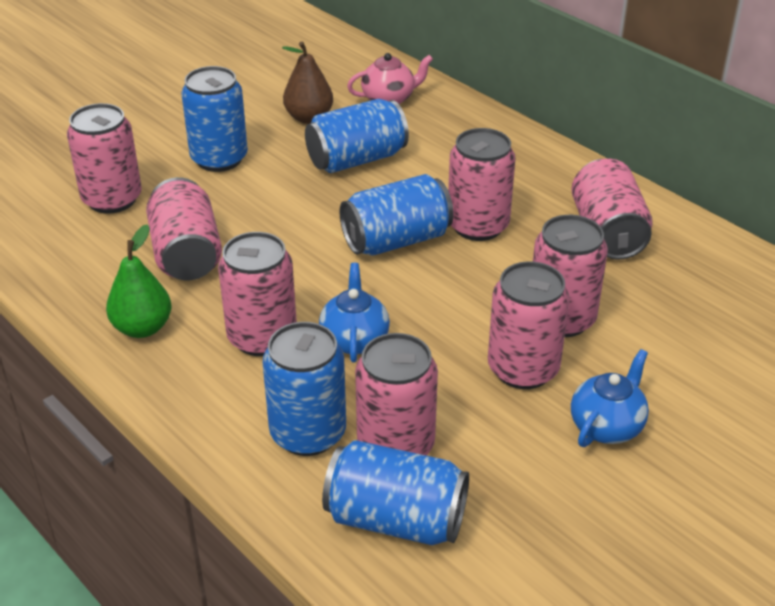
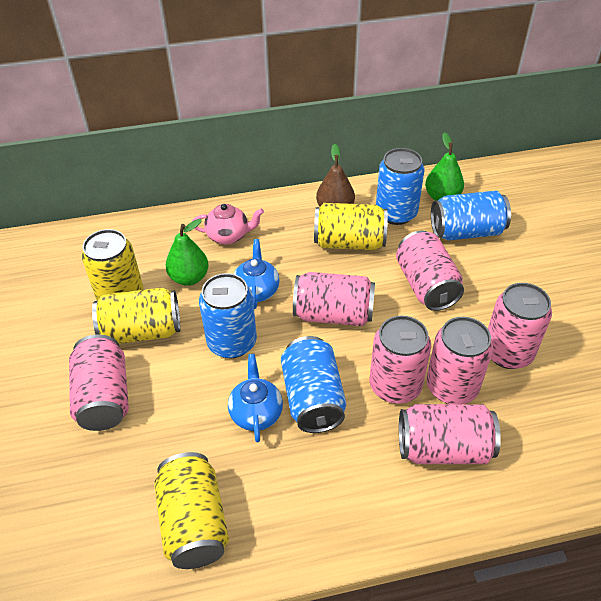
blue can: 5 -> 4
green pear: 1 -> 2
pink can: 8 -> 7
yellow can: 0 -> 4

